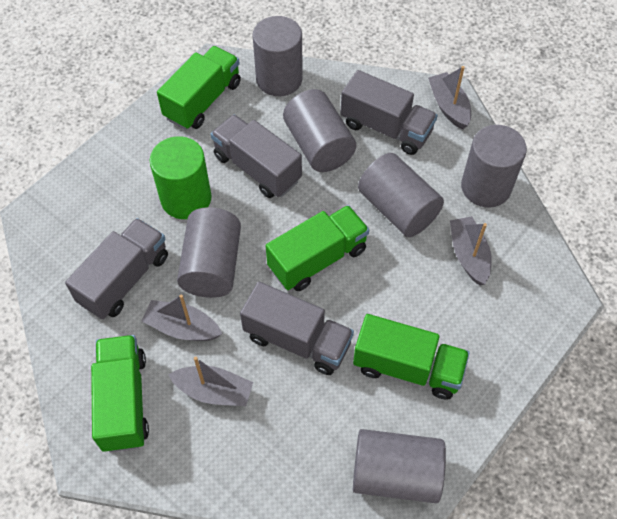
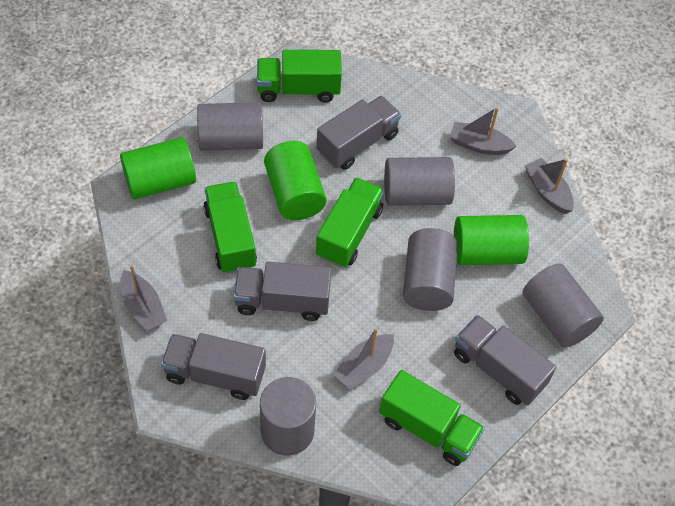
green cylinder: 1 -> 3
grey cylinder: 6 -> 5

